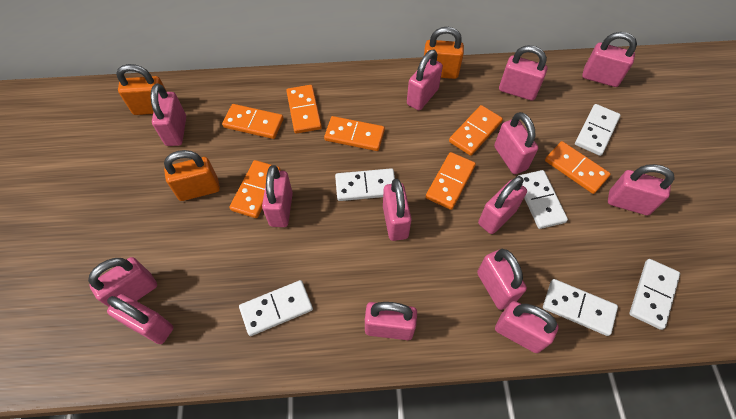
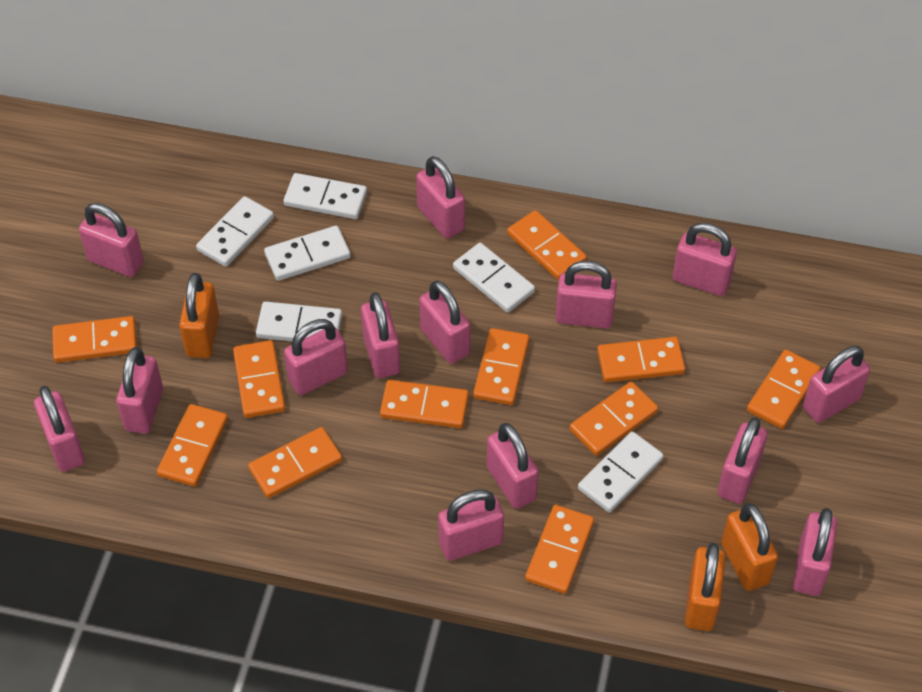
orange domino: 7 -> 11

